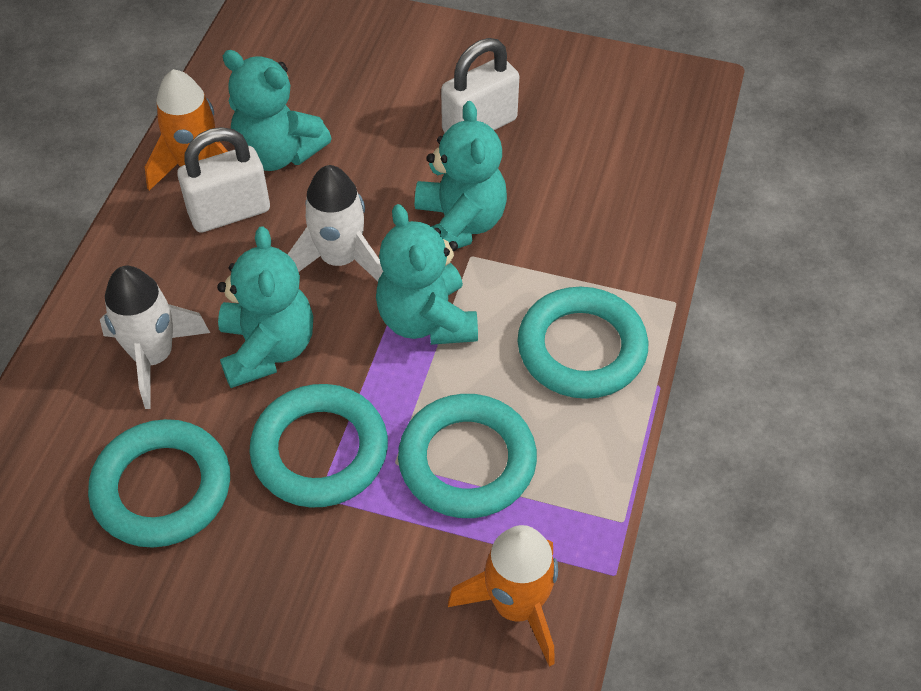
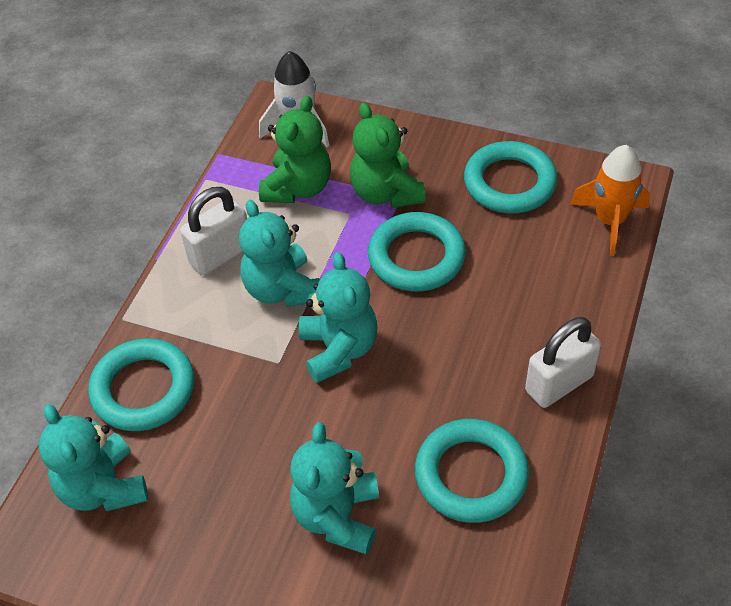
green teddy bear: 0 -> 2
orange rocket: 2 -> 1
white rocket: 2 -> 1

